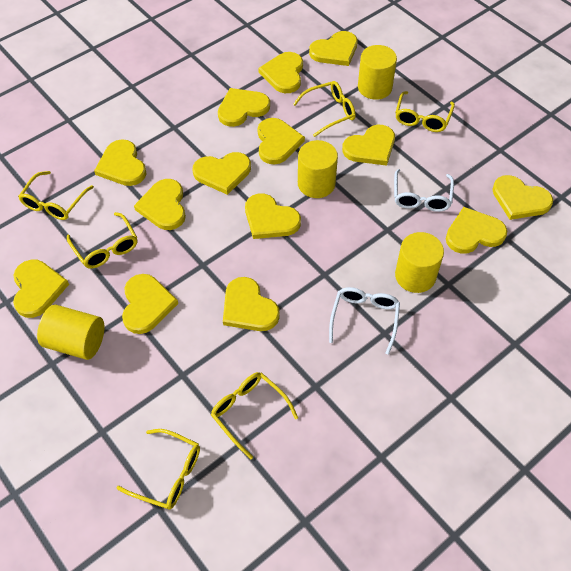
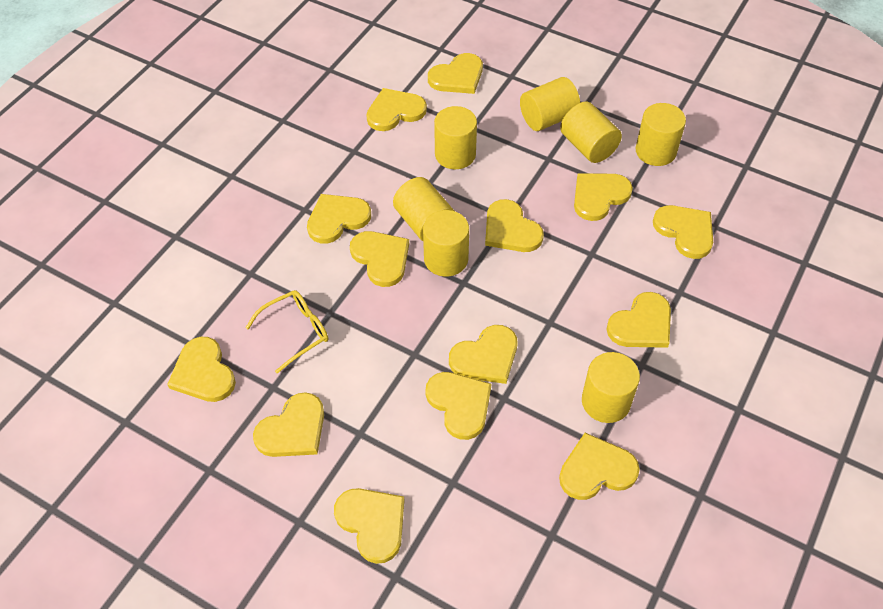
white glasses: 2 -> 0
yellow cylinder: 4 -> 7
yellow glasses: 6 -> 1

